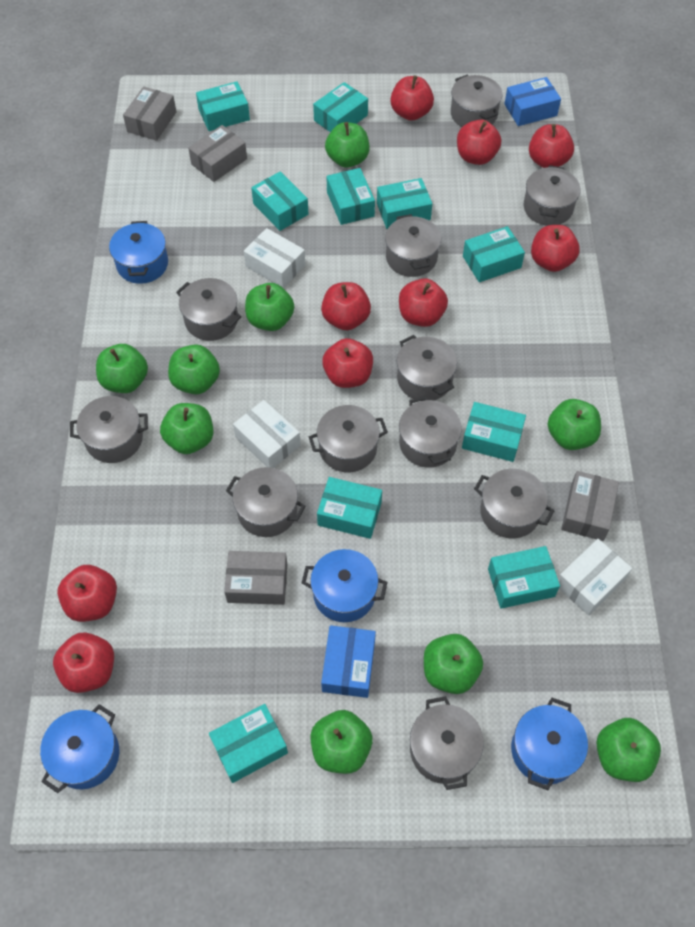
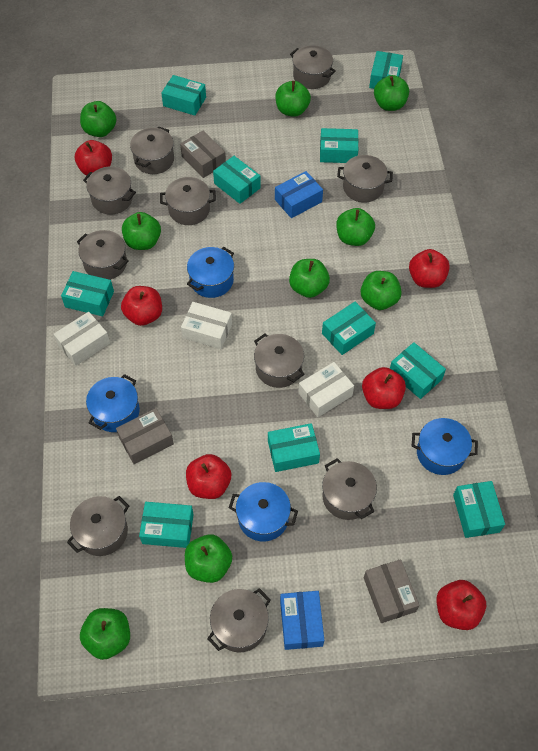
grey box: 4 -> 3
grey pot: 11 -> 10
red apple: 9 -> 6

